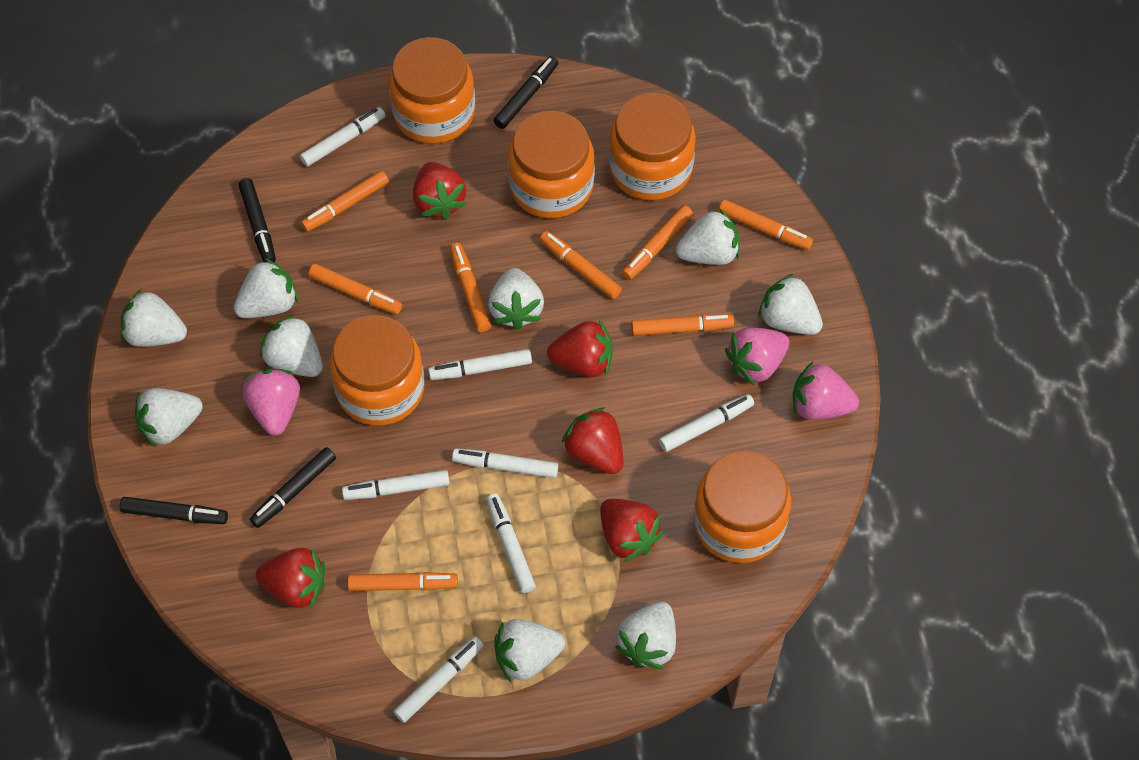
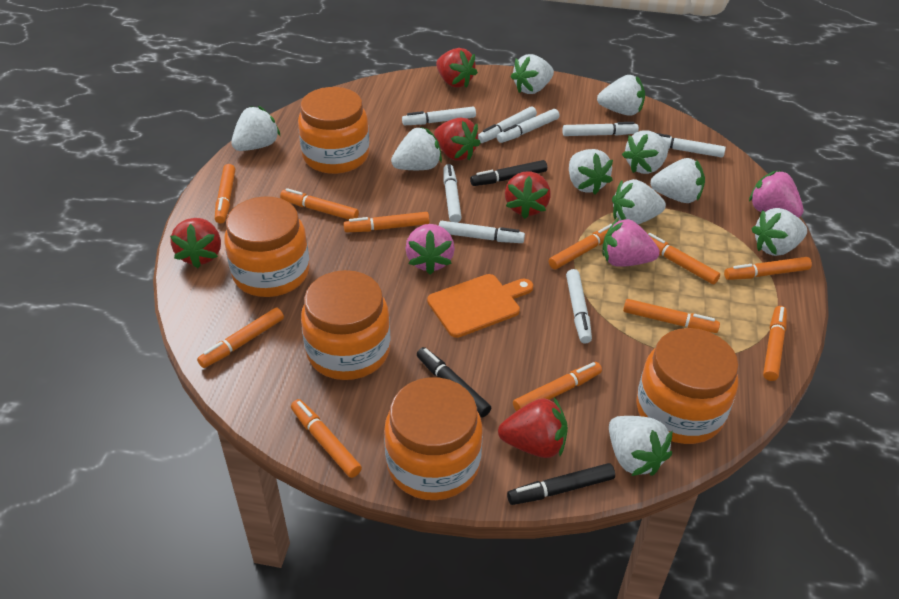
black marker: 4 -> 3
orange cutting board: 0 -> 1
orange marker: 8 -> 11
white marker: 7 -> 8
white strawberry: 9 -> 10

